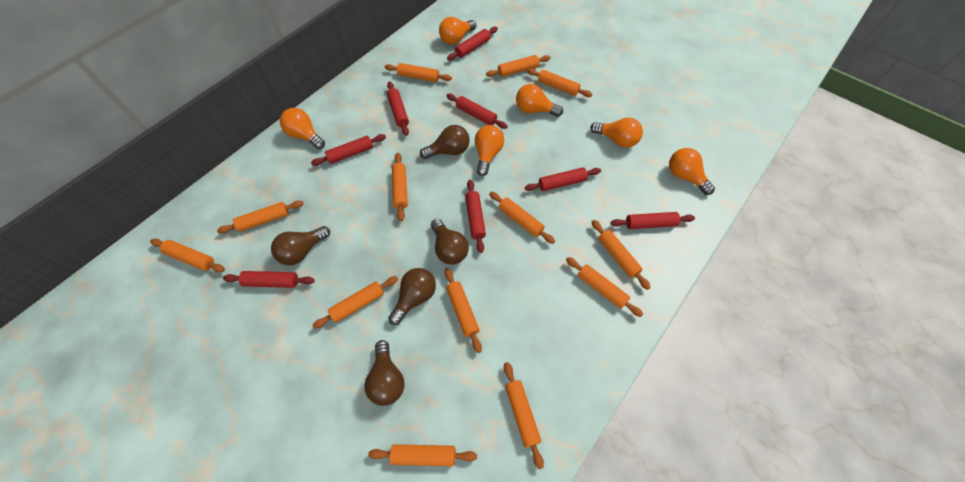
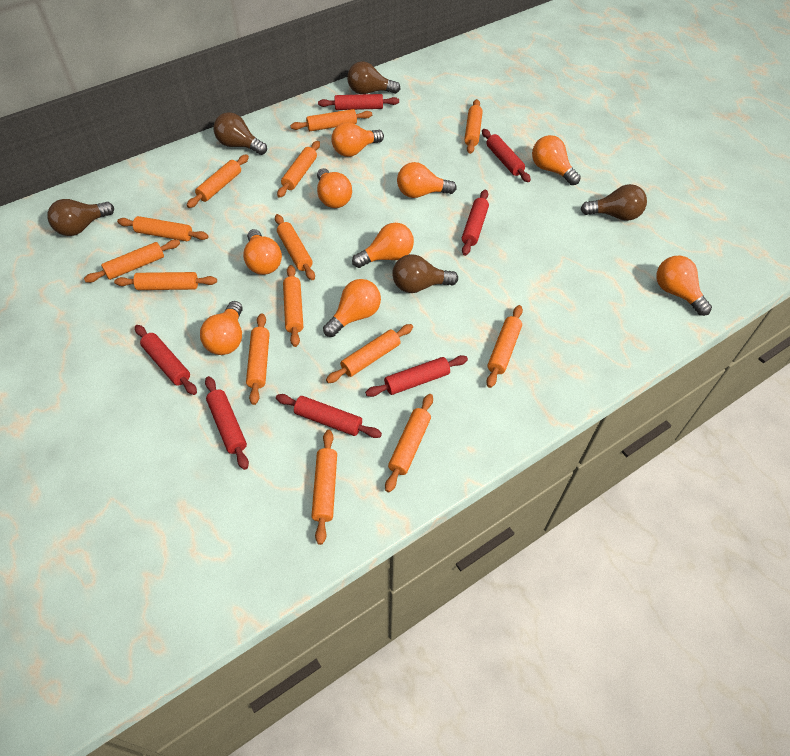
orange light bulb: 6 -> 9
orange rolling pin: 13 -> 14
red rolling pin: 8 -> 7

